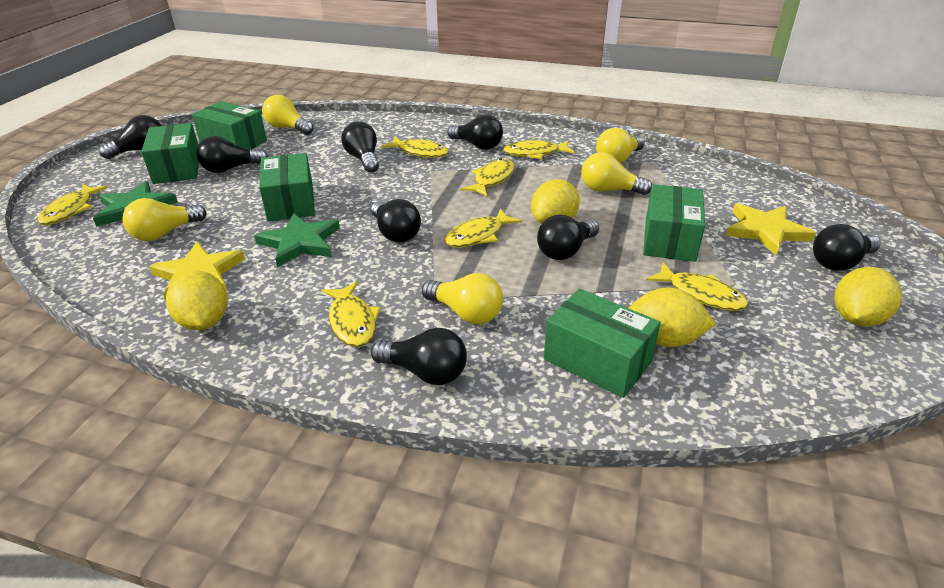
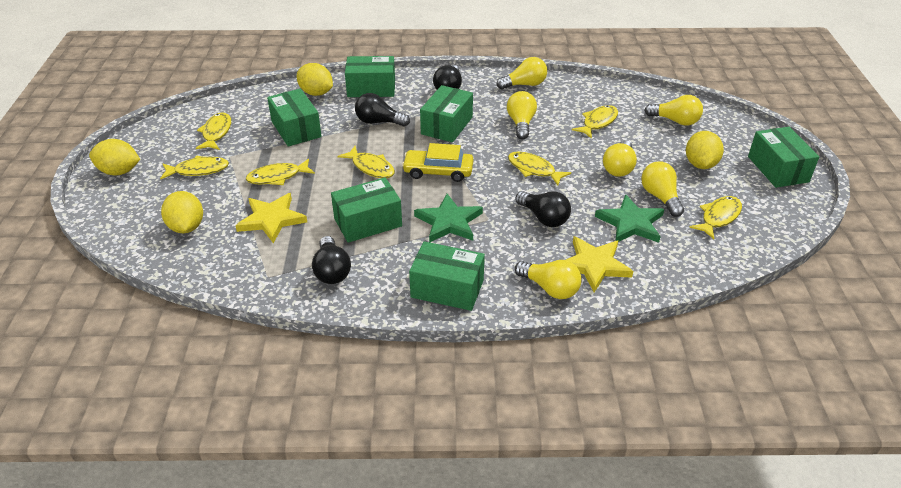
black light bulb: 8 -> 4
green box: 5 -> 6
yellow car: 0 -> 1
yellow light bulb: 5 -> 6

